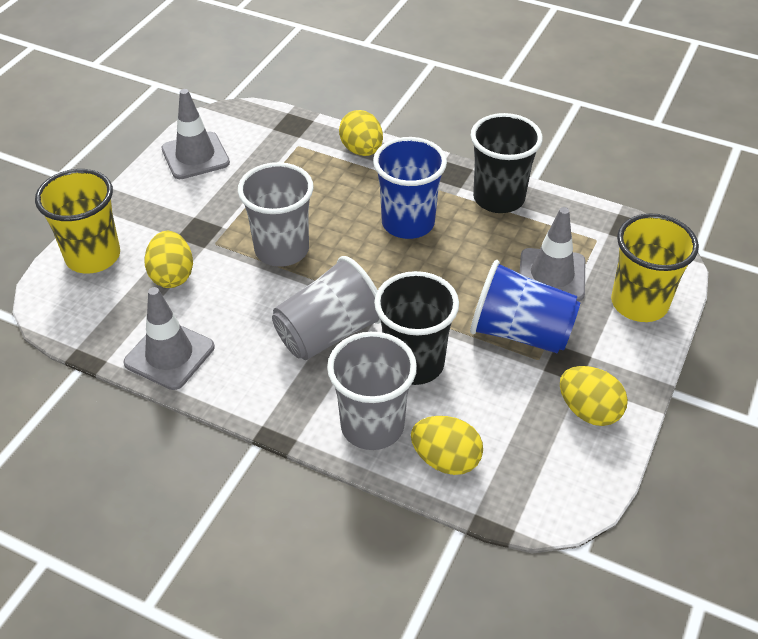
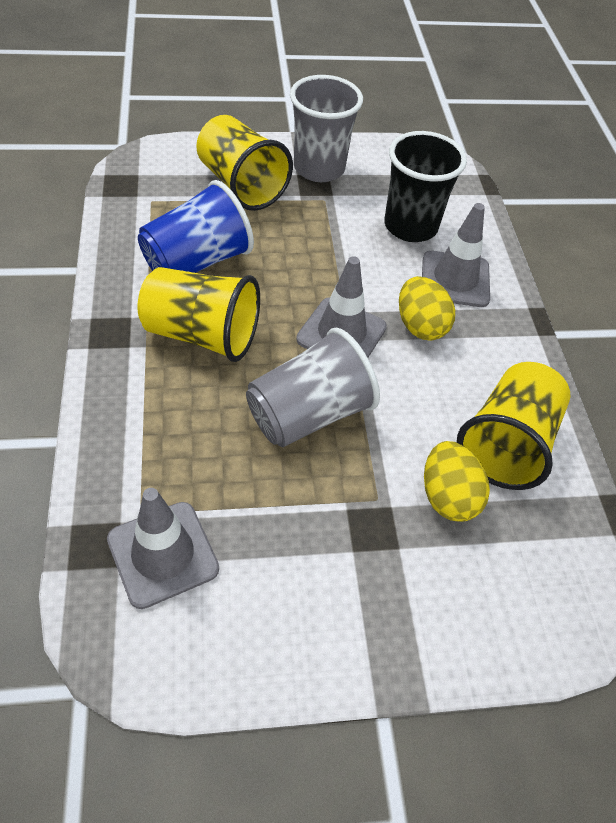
black cup: 2 -> 1
blue cup: 2 -> 1
grey cup: 3 -> 2
yellow cup: 2 -> 3
yellow egg: 4 -> 2

